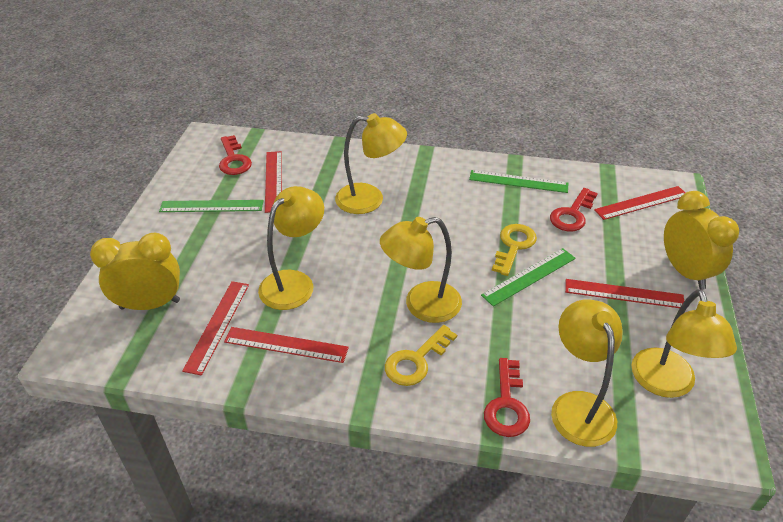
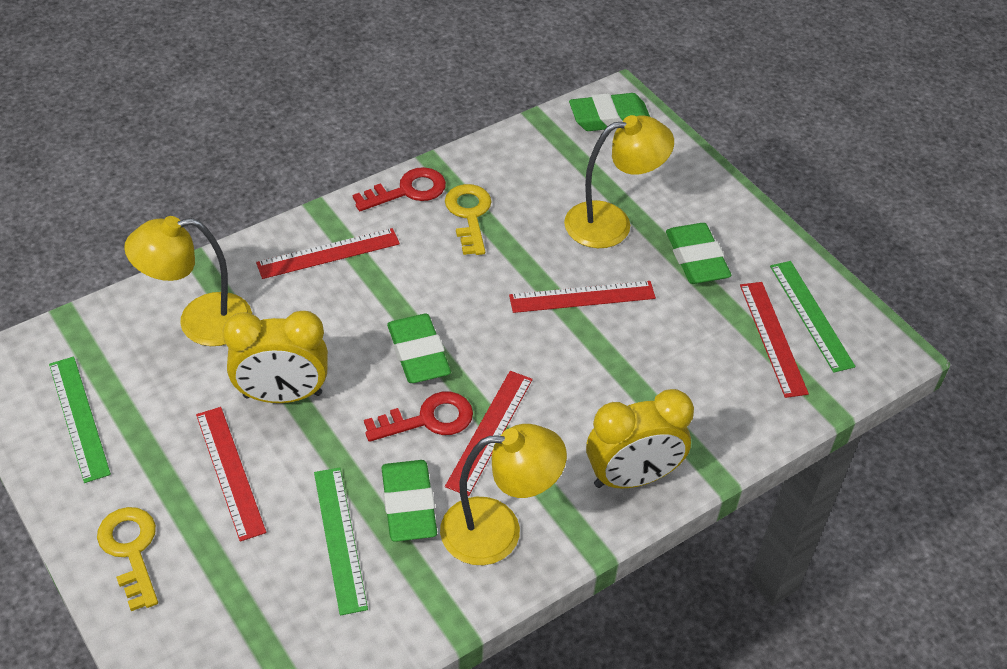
green eraser: 0 -> 4
red key: 3 -> 2
yellow lamp: 5 -> 3

